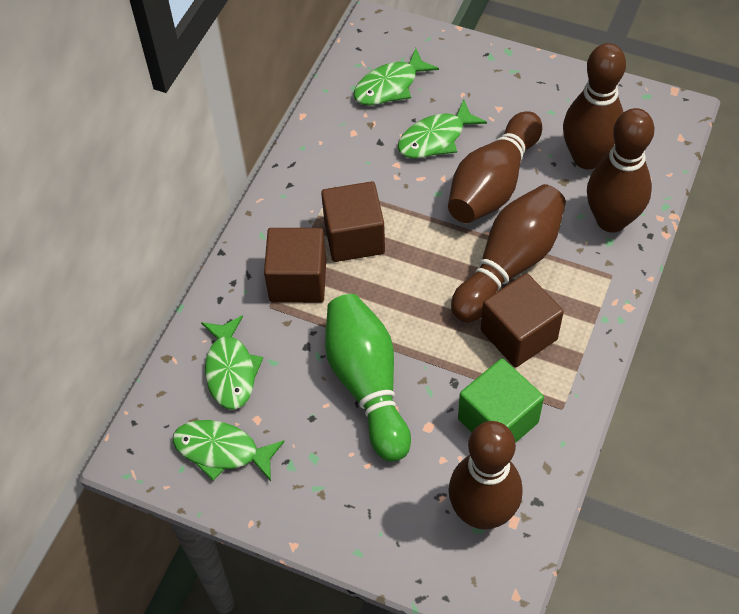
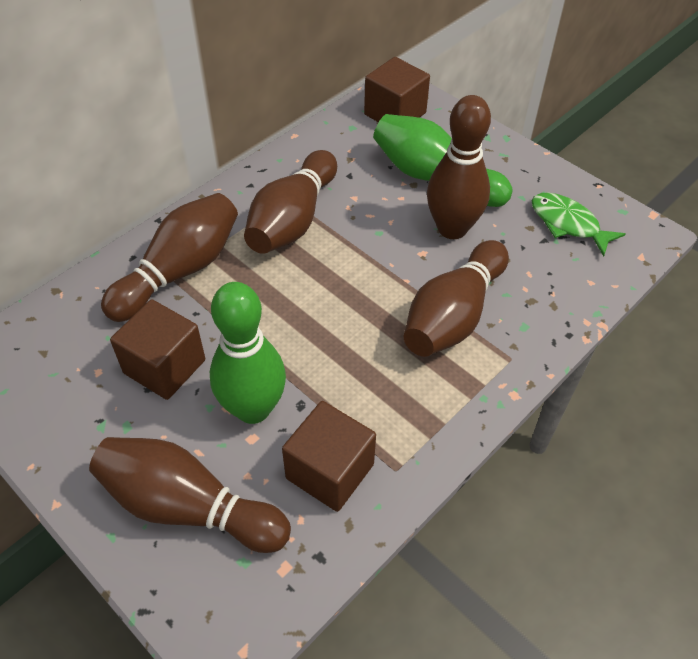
green bowling pin: 1 -> 2
green cube: 1 -> 0
green fish: 4 -> 1

